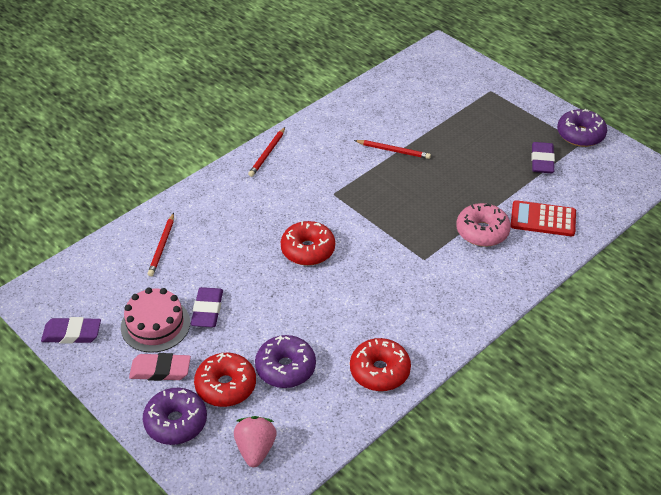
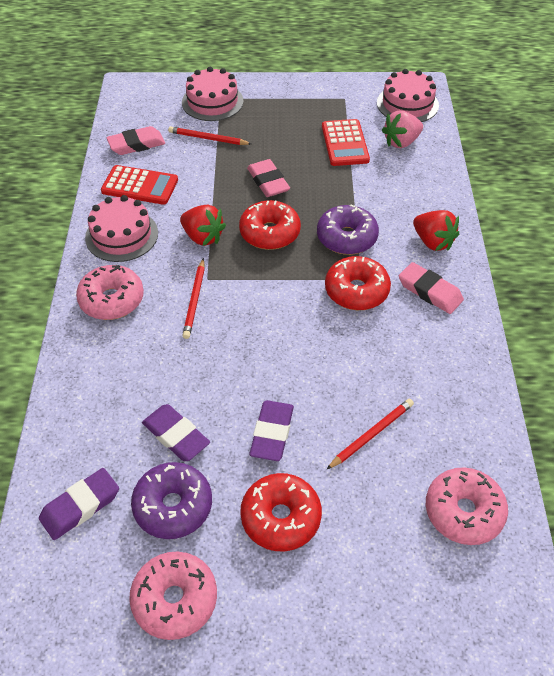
pink cake: 1 -> 3
pink donut: 1 -> 3
pink eraser: 1 -> 3
purple donut: 3 -> 2
red calculator: 1 -> 2
red strawberry: 0 -> 2

